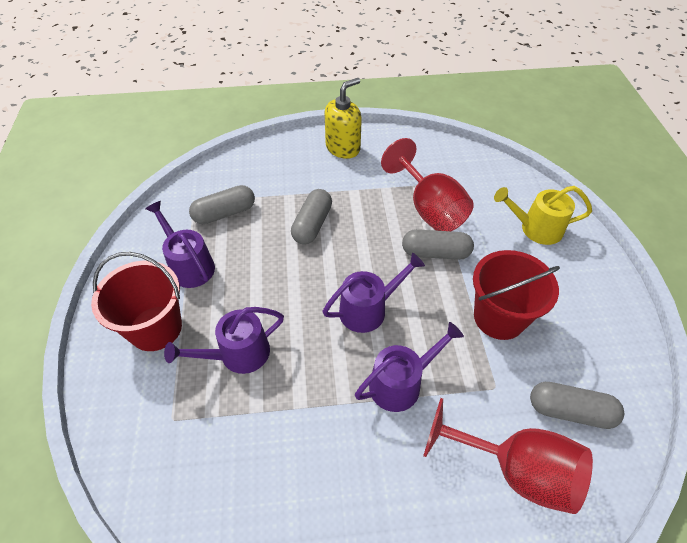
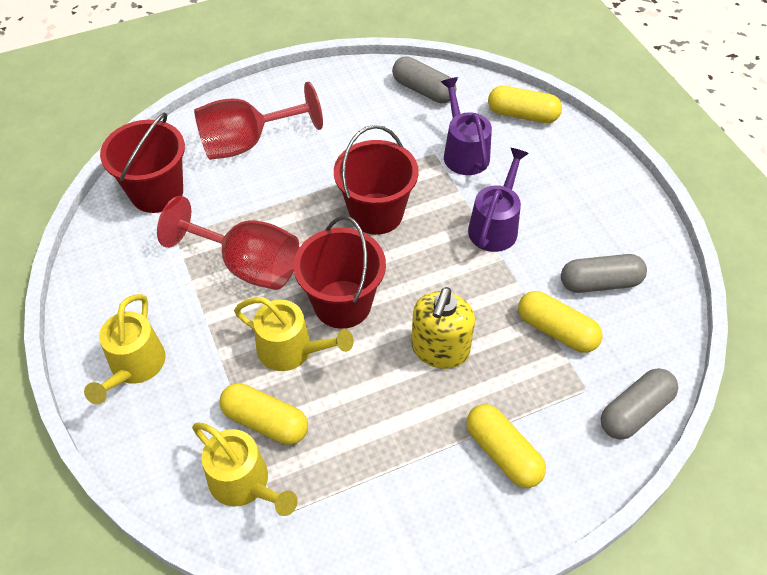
grey capsule: 4 -> 3
purple watering can: 4 -> 2
red bucket: 2 -> 3
yellow capsule: 0 -> 4
yellow watering can: 1 -> 3

